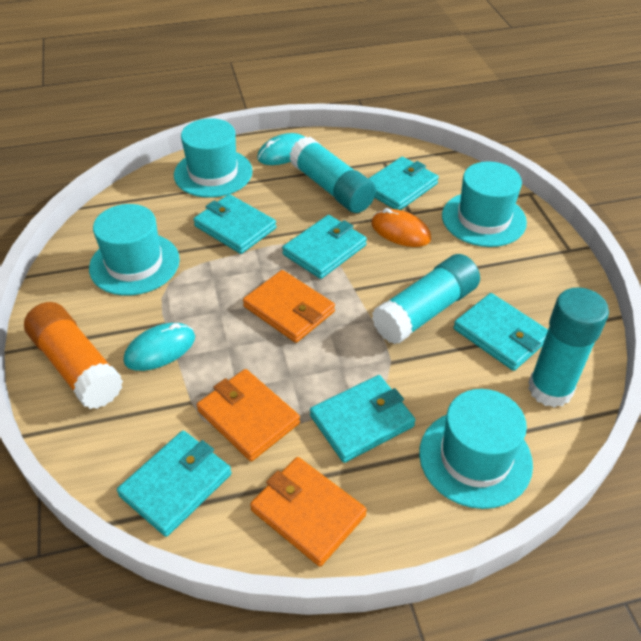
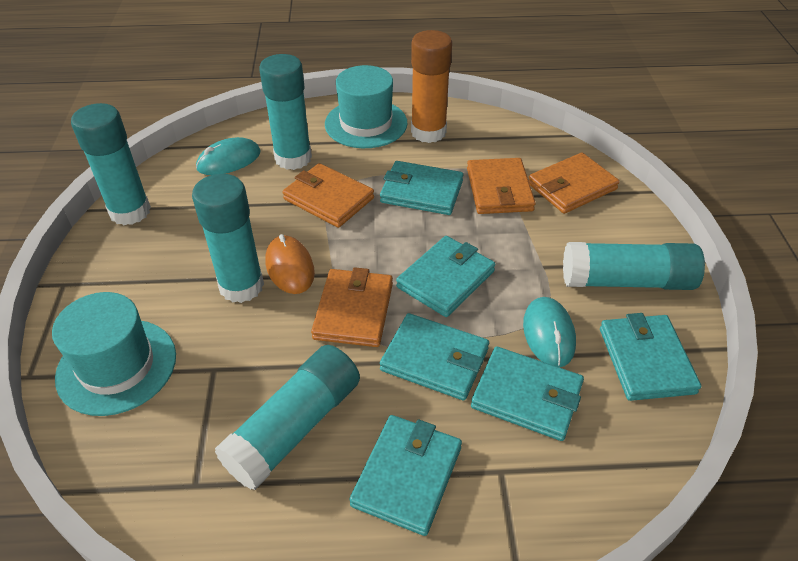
orange wallet: 3 -> 4
turquoise glue stick: 3 -> 5
turquoise hat: 4 -> 2

